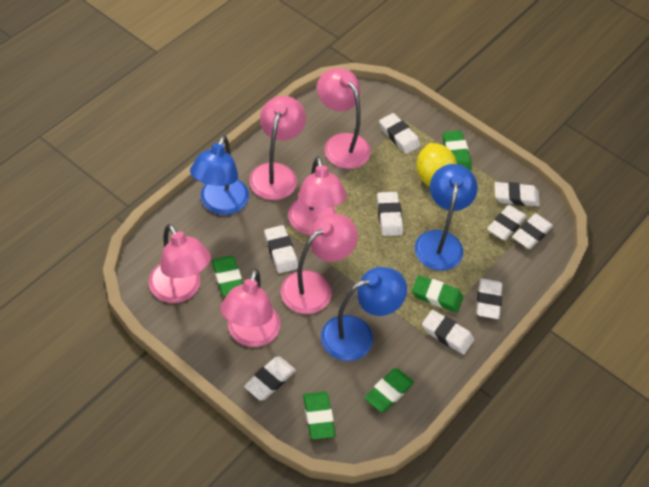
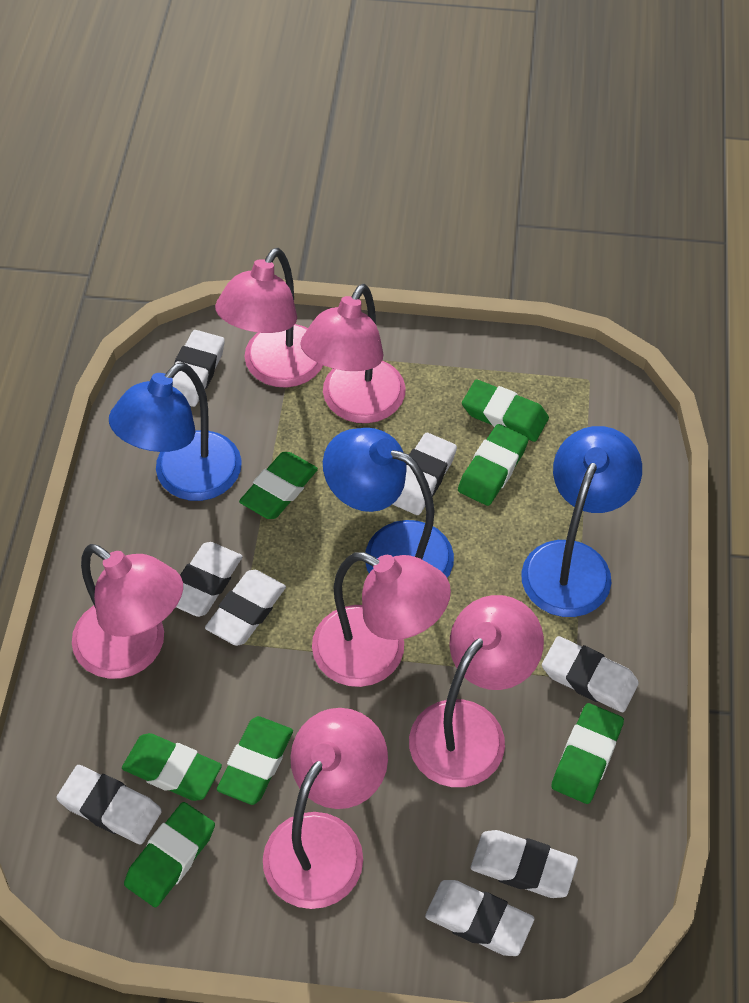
green eraser: 5 -> 7
white eraser: 9 -> 8
yellow lemon: 1 -> 0

